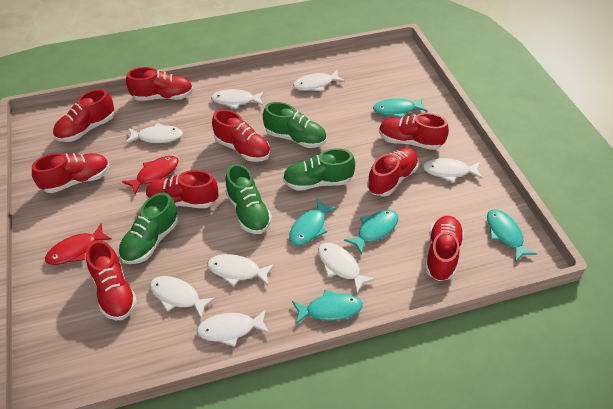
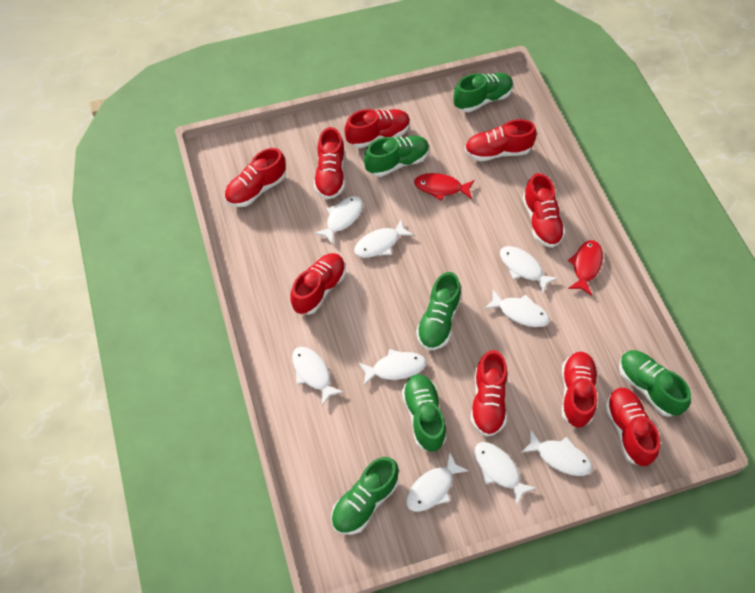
green shoe: 4 -> 6
turquoise fish: 5 -> 0
white fish: 8 -> 9

